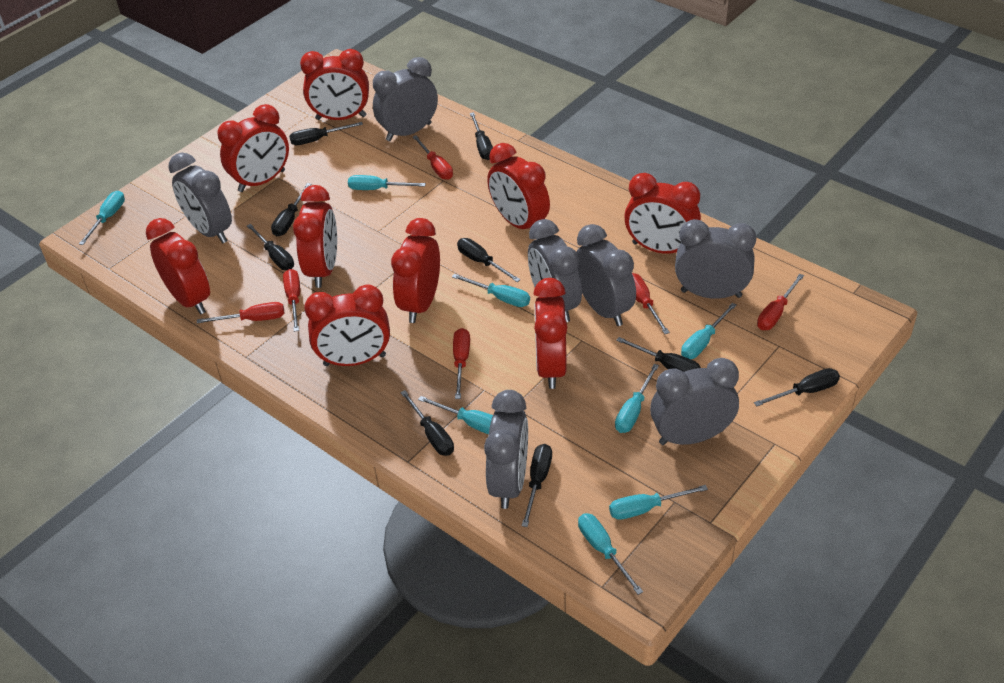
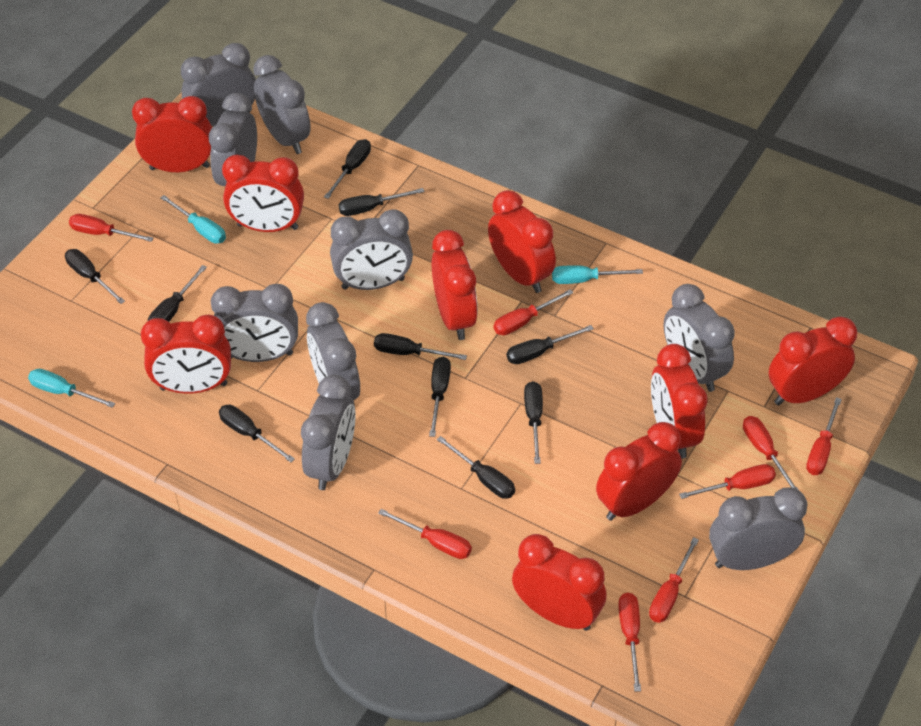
black screwdriver: 9 -> 10
grey clock: 7 -> 9
red screwdriver: 6 -> 8
turquoise screwdriver: 8 -> 3

